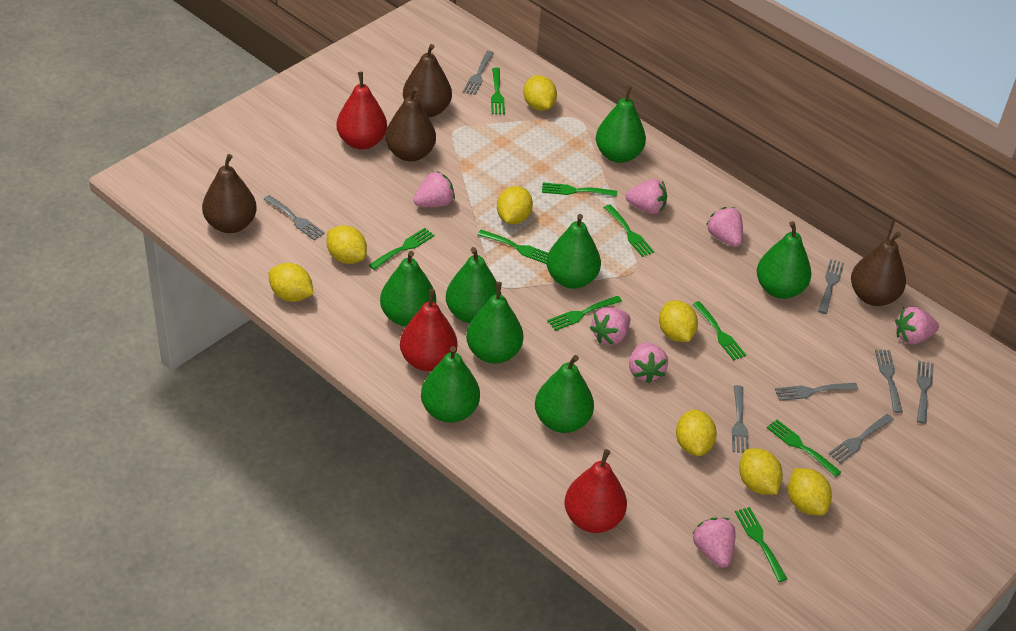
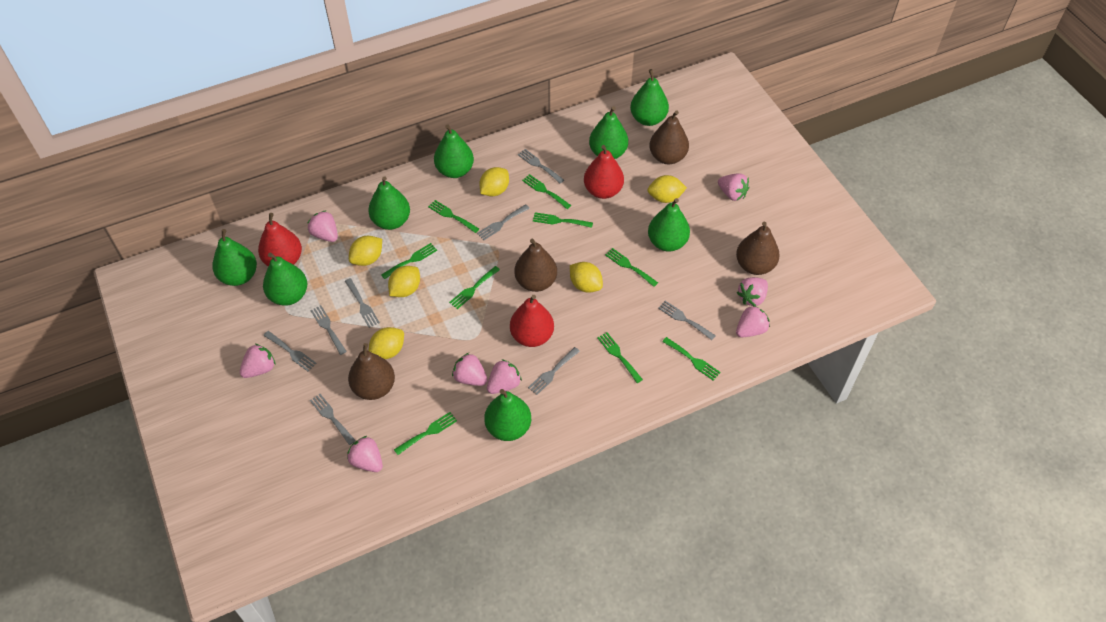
pink strawberry: 7 -> 8
yellow lemon: 8 -> 6

